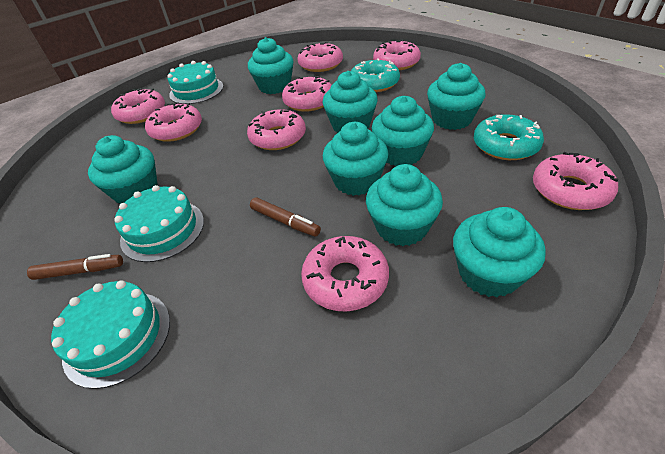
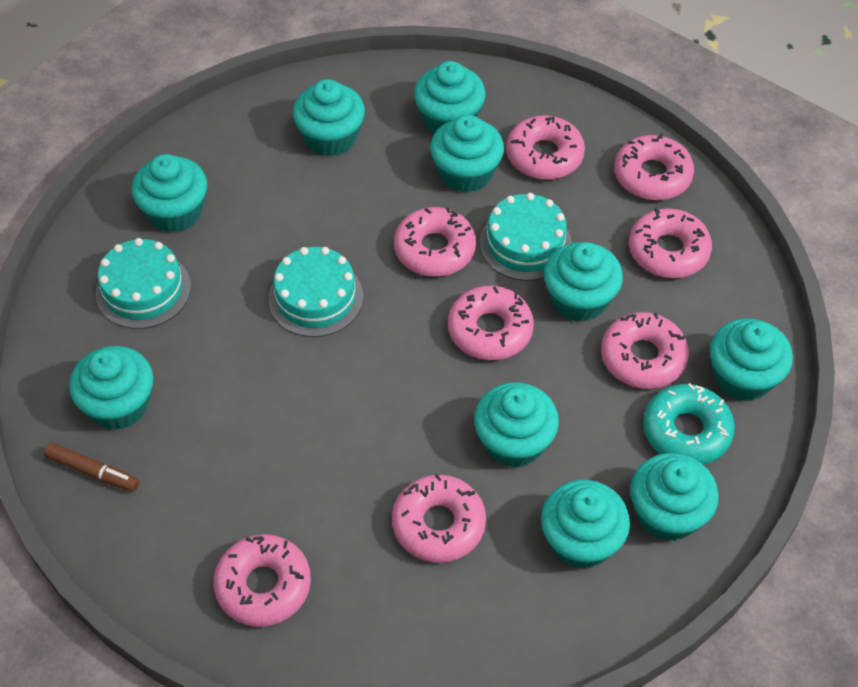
brown marker: 2 -> 1
turquoise cupcake: 8 -> 10
turquoise donut: 2 -> 1

